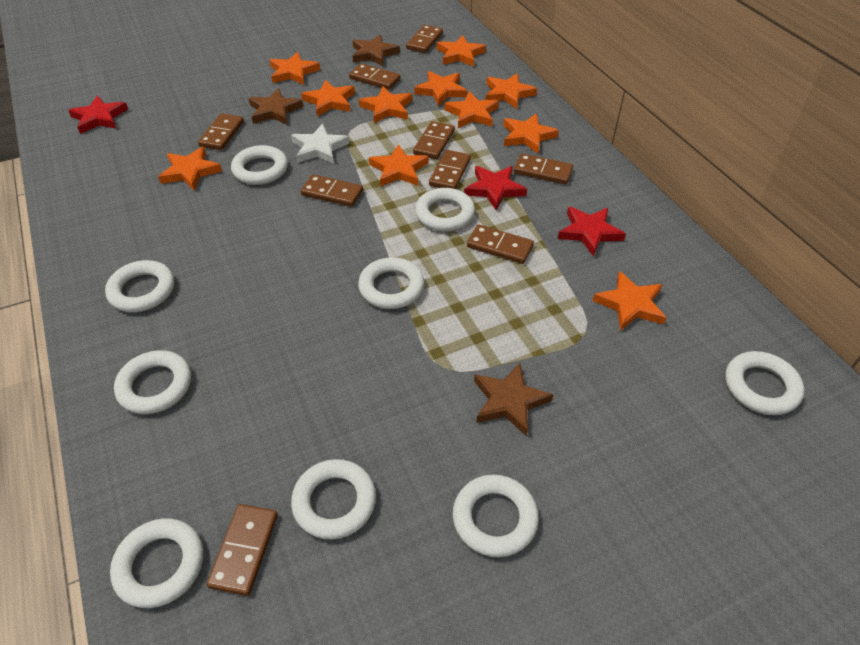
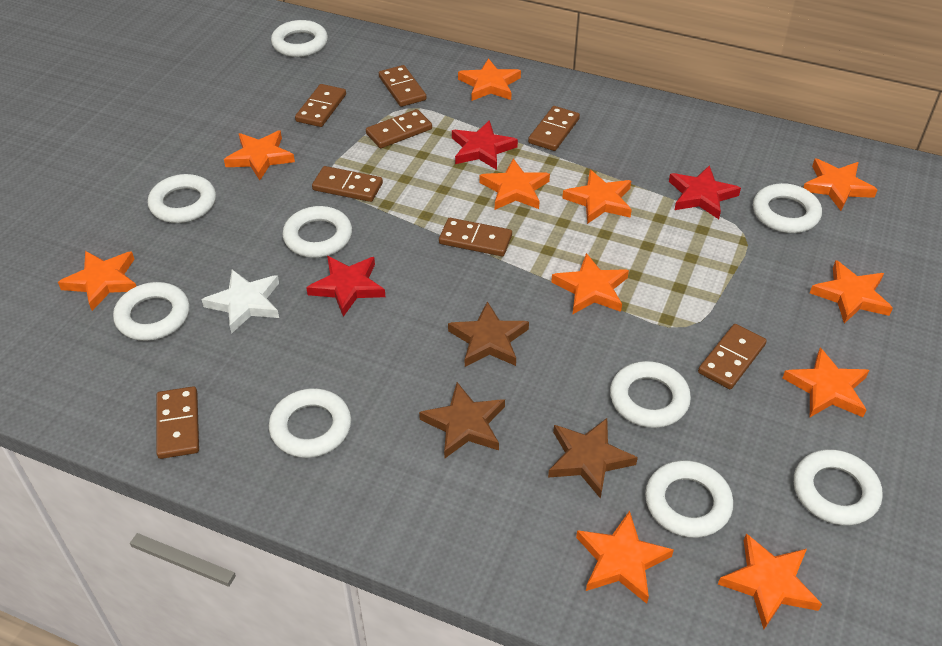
brown domino: 9 -> 8

